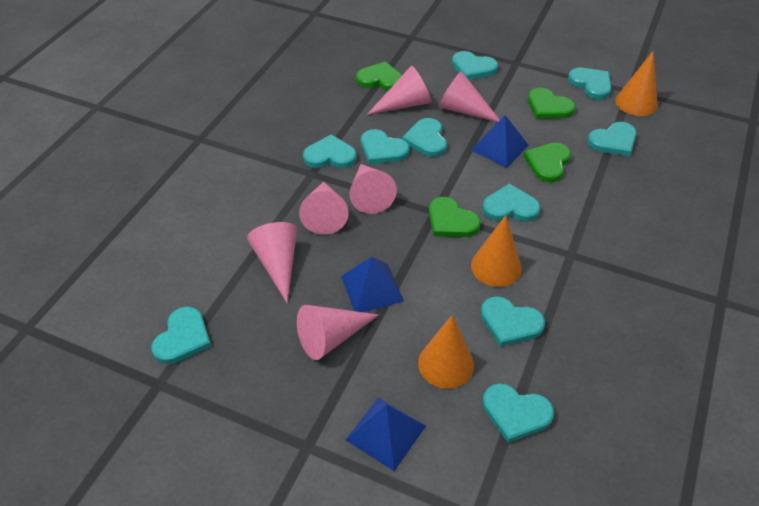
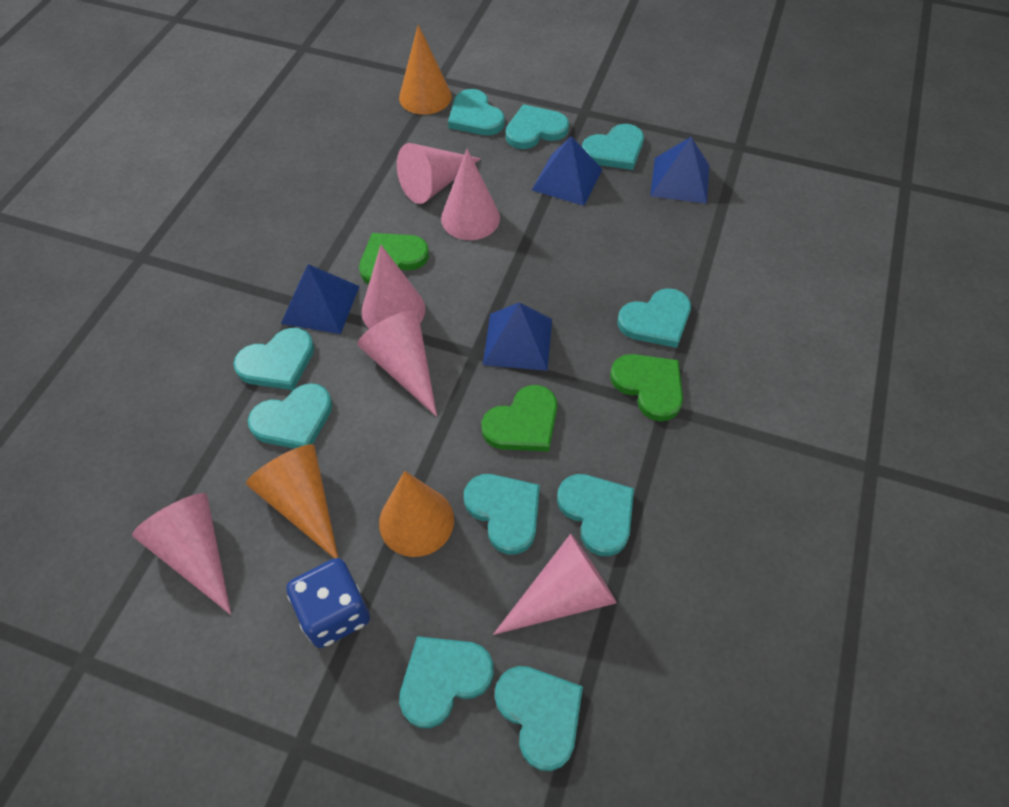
blue dice: 0 -> 1
blue pyramid: 3 -> 4
green heart: 4 -> 3

